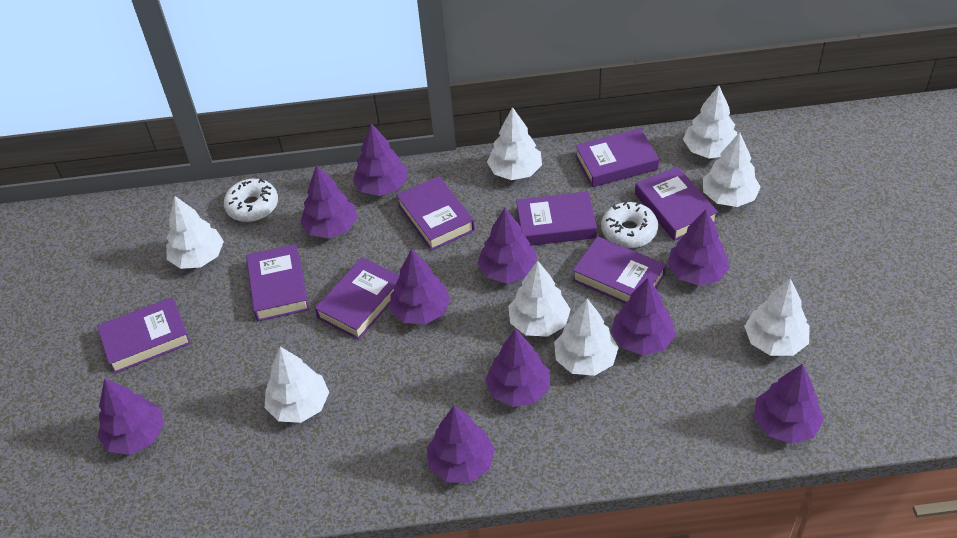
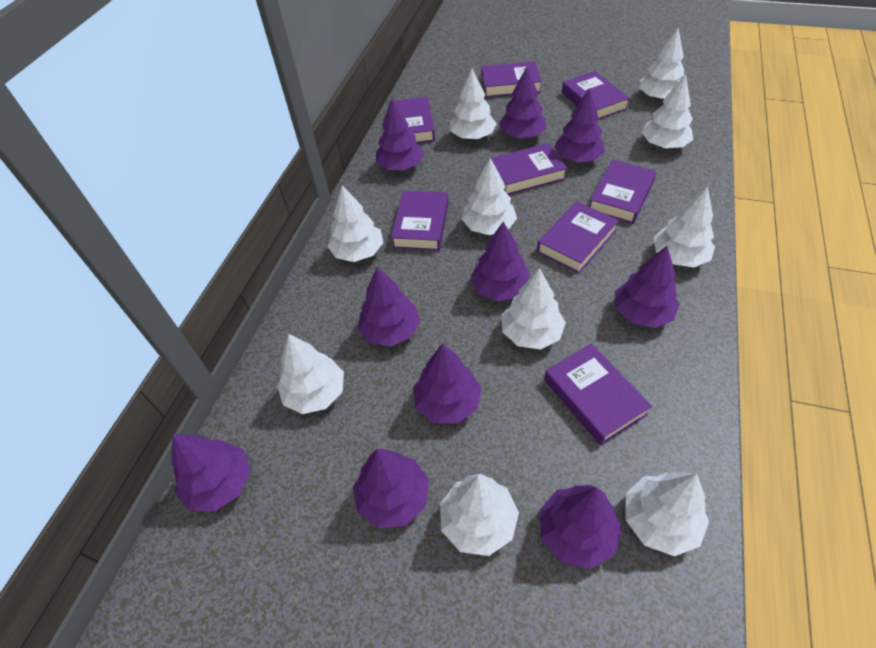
white donut: 2 -> 0
white tree: 8 -> 10

